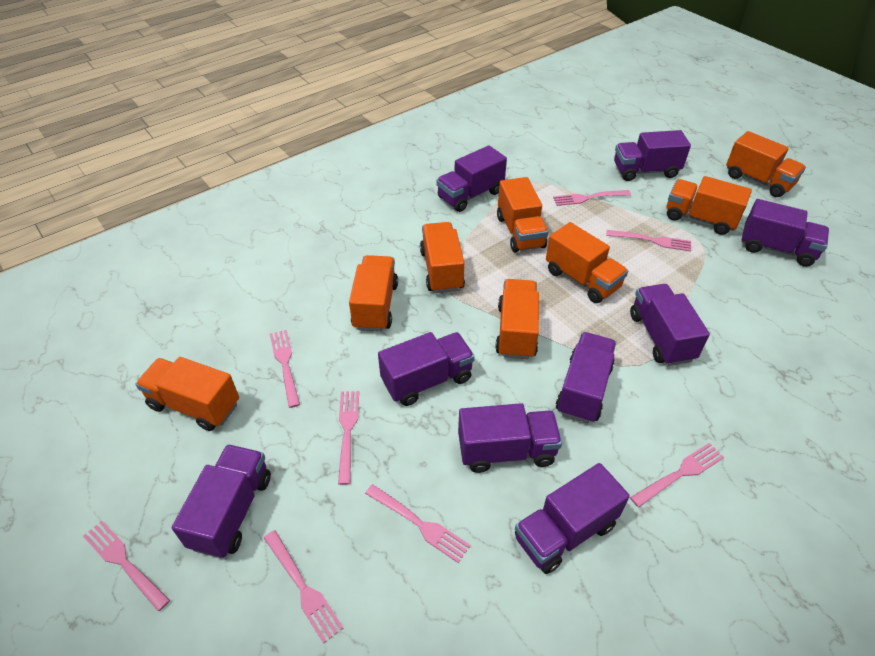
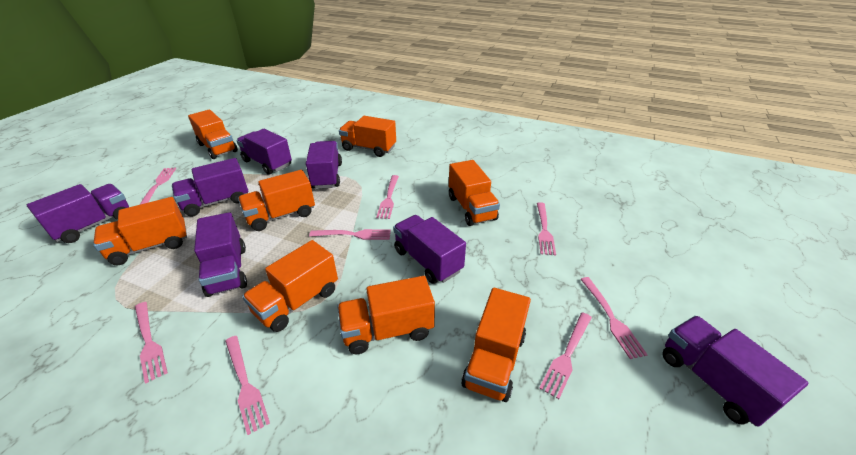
purple truck: 9 -> 7

